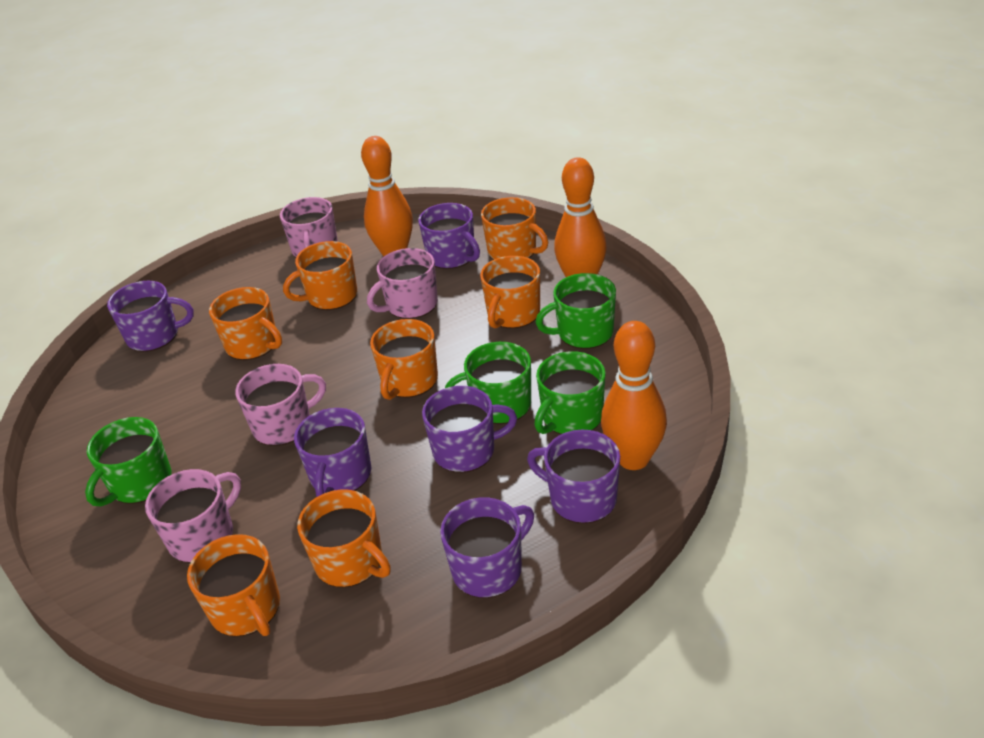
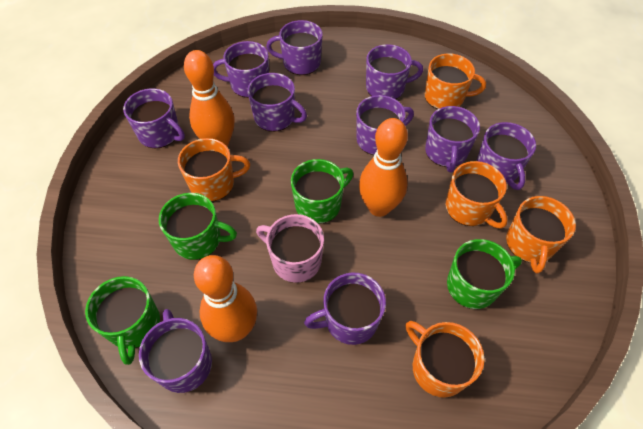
orange mug: 7 -> 5
pink mug: 4 -> 1
purple mug: 6 -> 10

